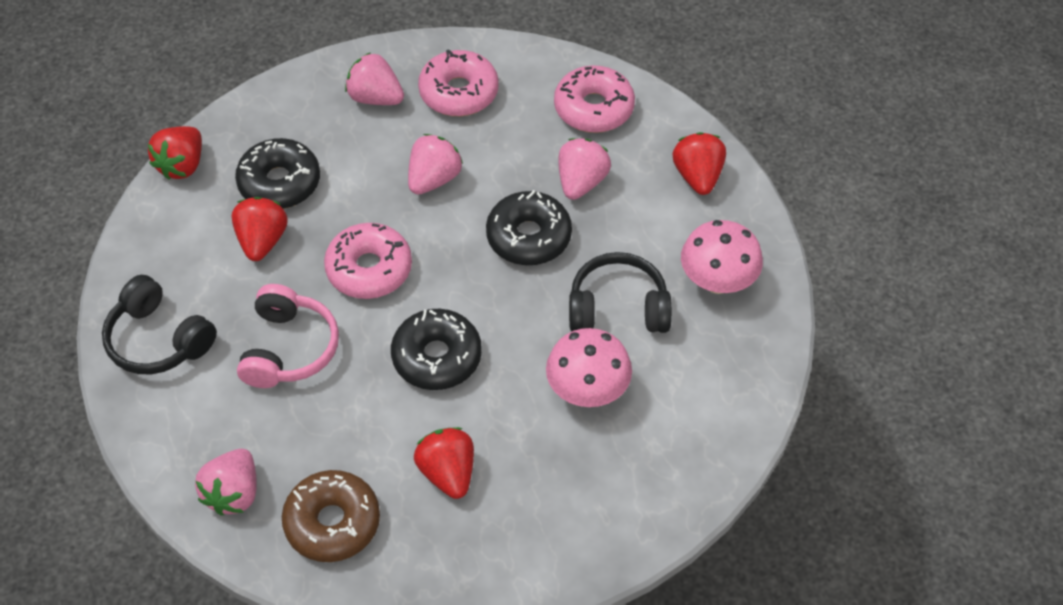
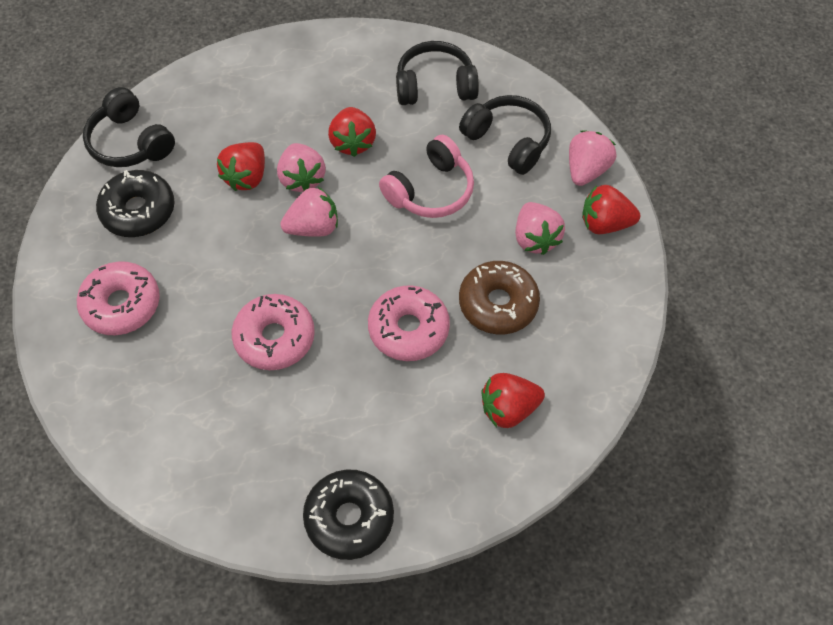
black donut: 3 -> 2
black headphones: 2 -> 3
pink mushroom: 2 -> 0

